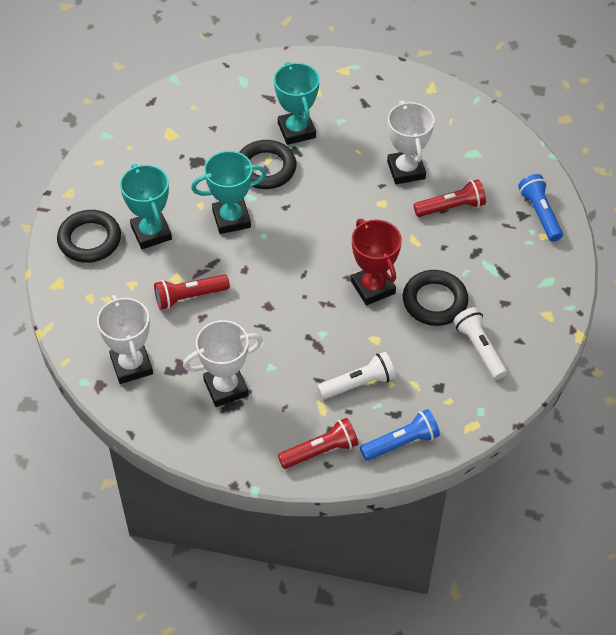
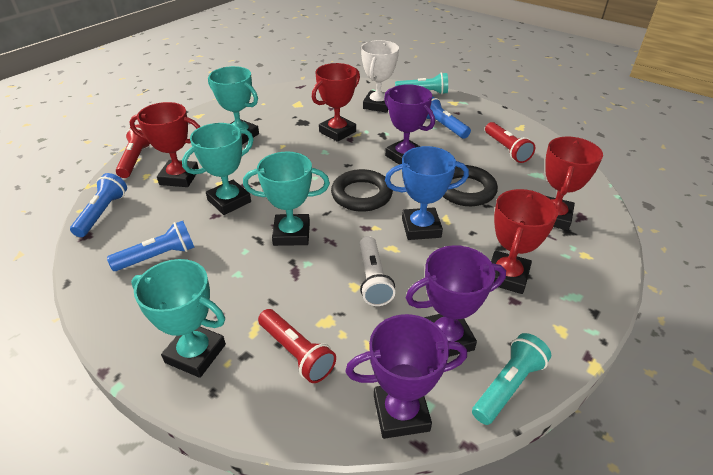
black ring: 3 -> 2
blue flashlight: 2 -> 3
blue trophy: 0 -> 1
purple trophy: 0 -> 3
red trophy: 1 -> 4
turquoise flashlight: 0 -> 2
turquoise trophy: 3 -> 4
white flashlight: 2 -> 1
white trophy: 3 -> 1

